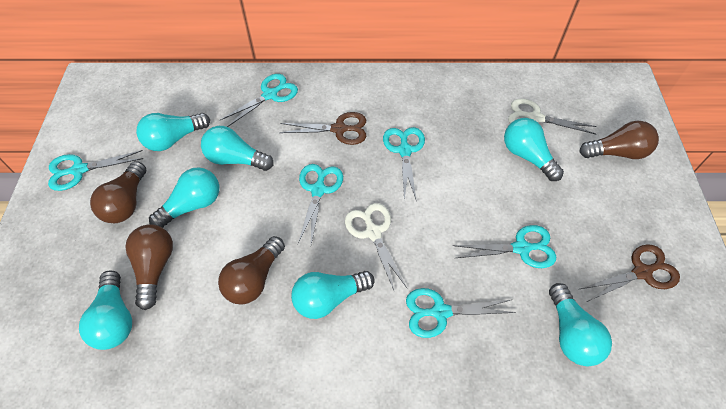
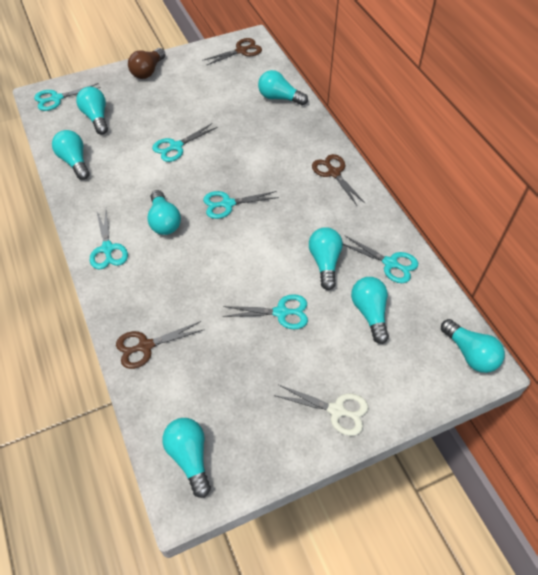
brown light bulb: 4 -> 1
brown scissors: 2 -> 3
turquoise light bulb: 7 -> 8
white scissors: 2 -> 1

